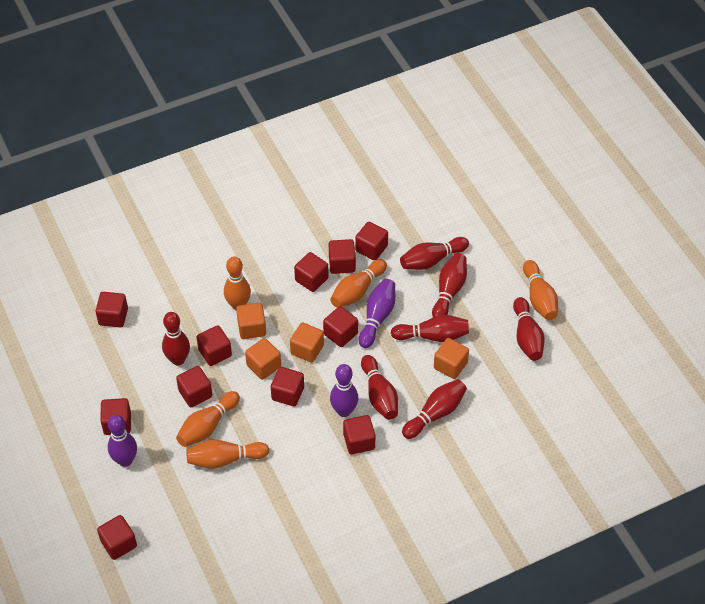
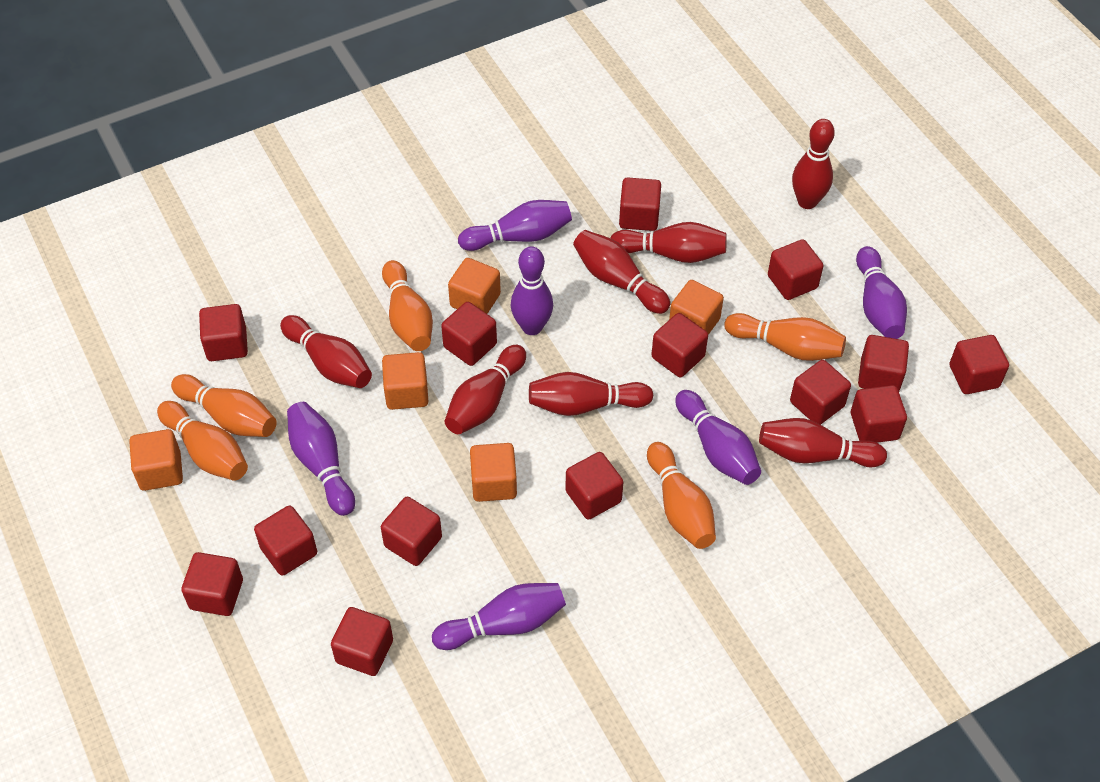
orange cube: 4 -> 5
purple bowling pin: 3 -> 6
red cube: 11 -> 14

